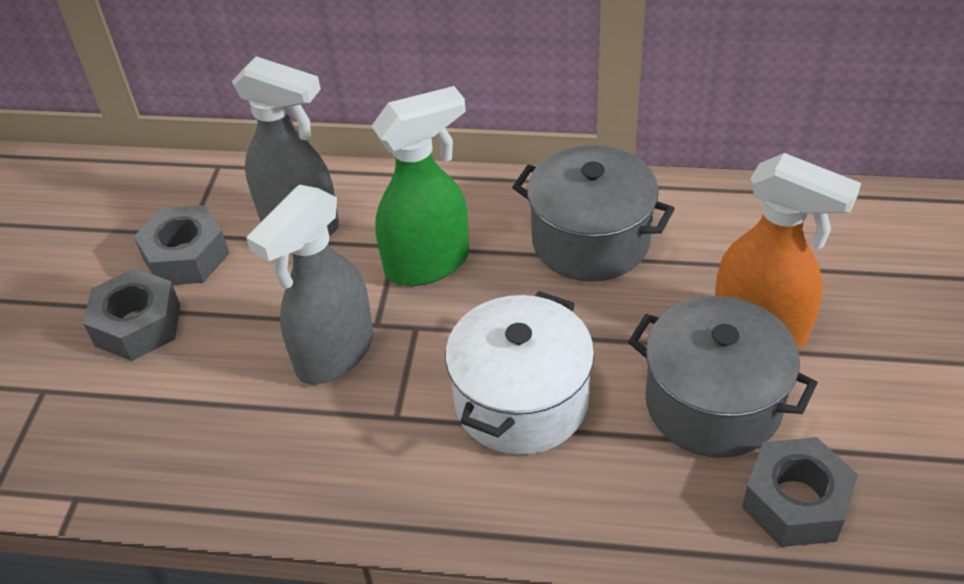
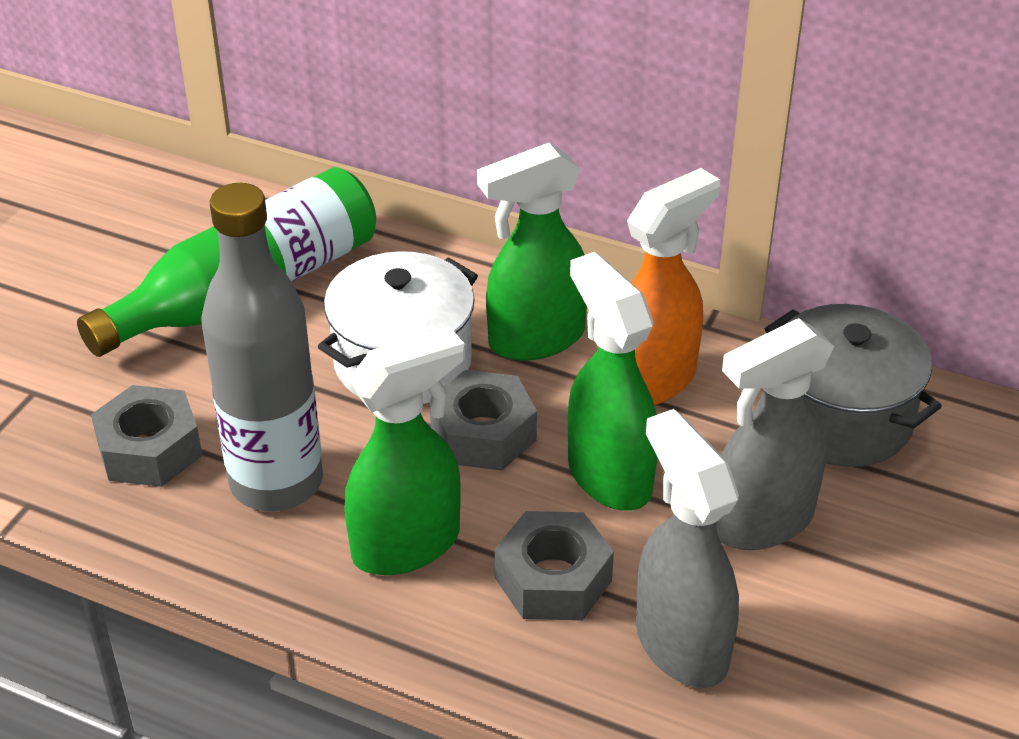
green bottle: 0 -> 1
green spray bottle: 1 -> 3
grey bottle: 0 -> 1
grey pot: 2 -> 1

